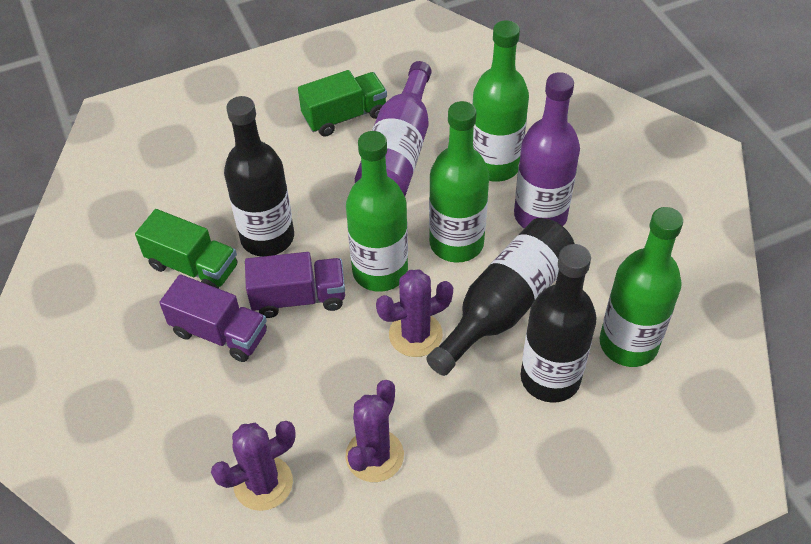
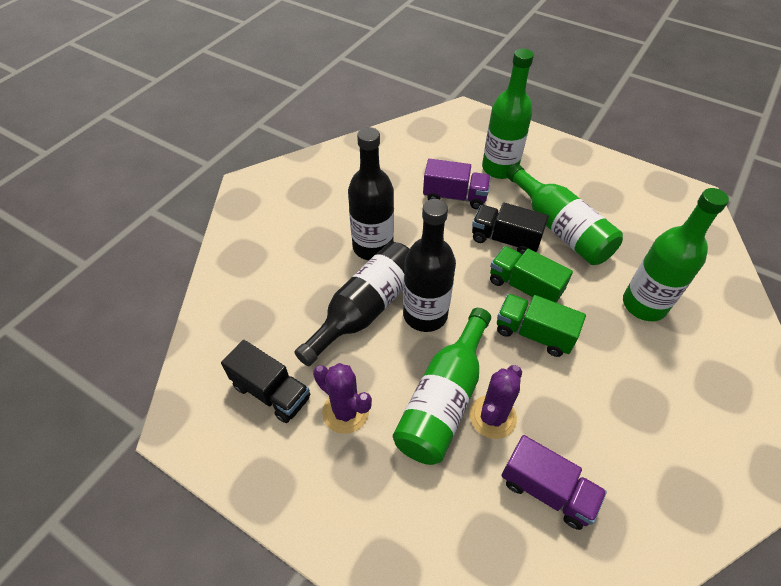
black truck: 0 -> 2
purple bottle: 2 -> 0
purple cactus: 3 -> 2

